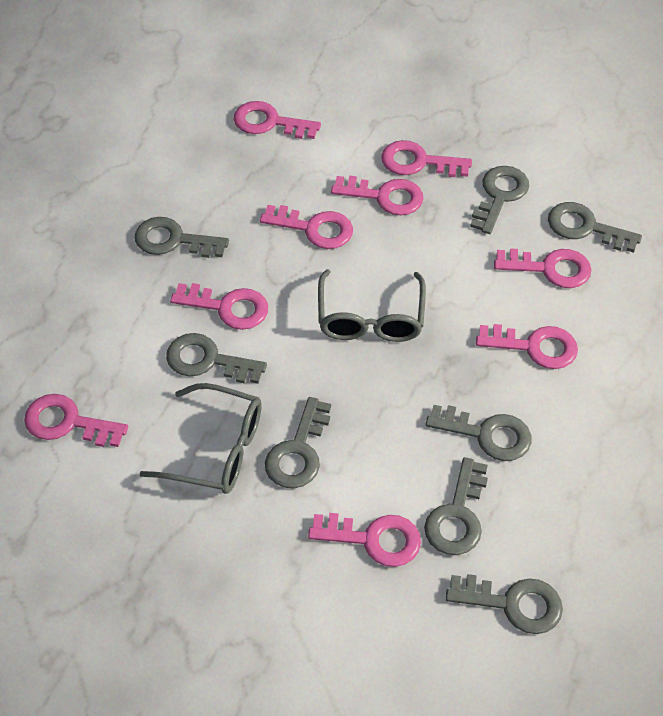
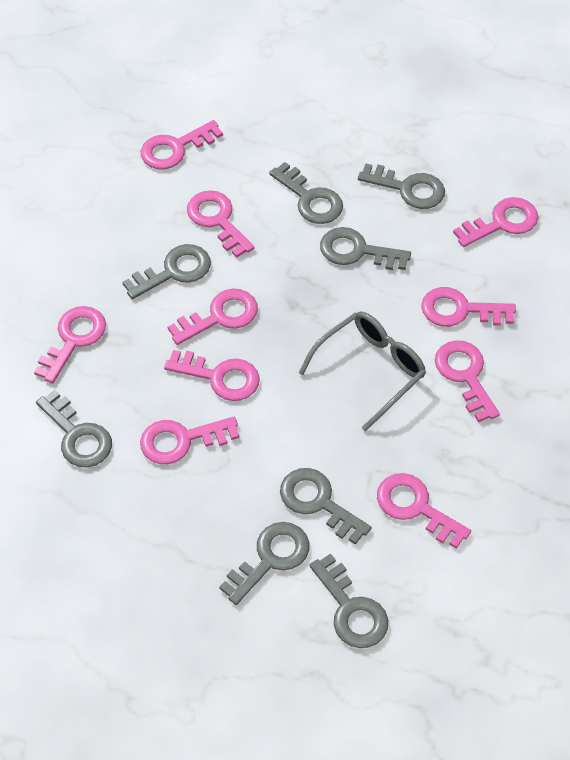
grey glasses: 2 -> 1
pink key: 9 -> 10

